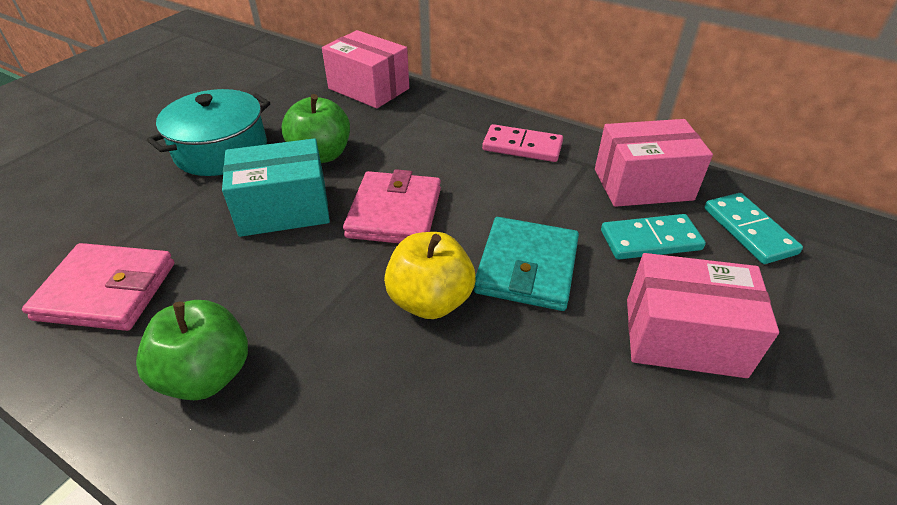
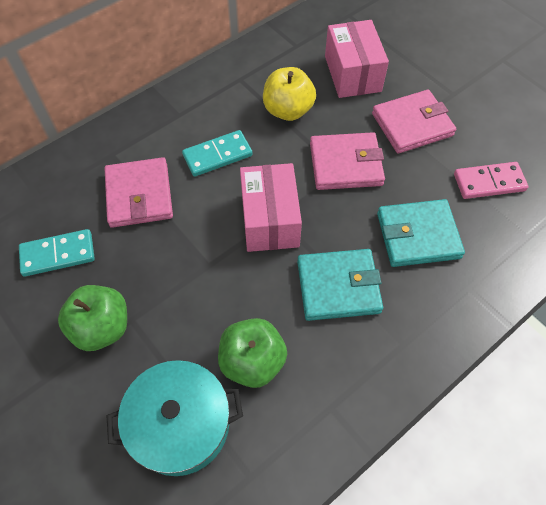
pink box: 3 -> 2
pink wallet: 2 -> 3
turquoise box: 1 -> 0
turquoise wallet: 1 -> 2

